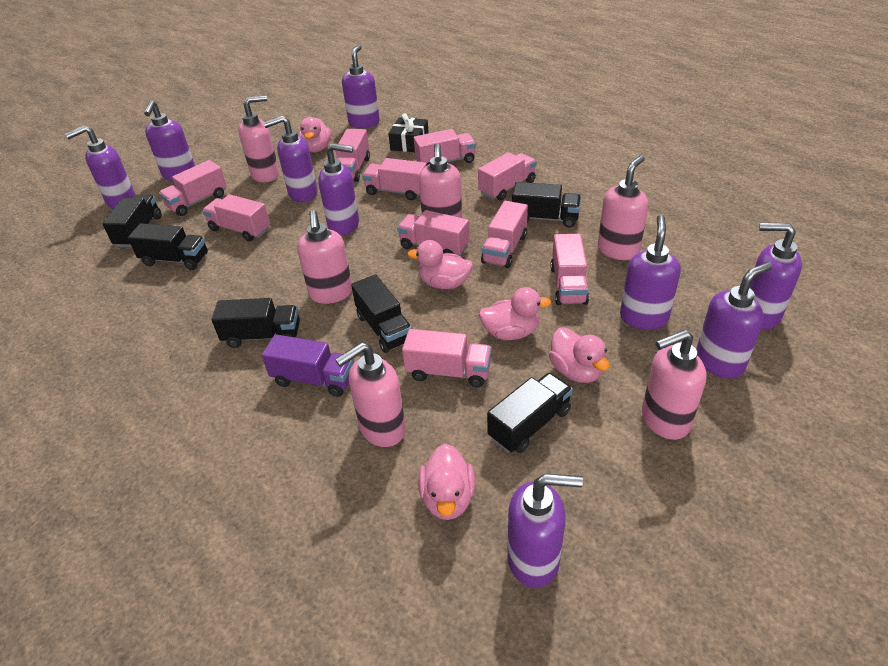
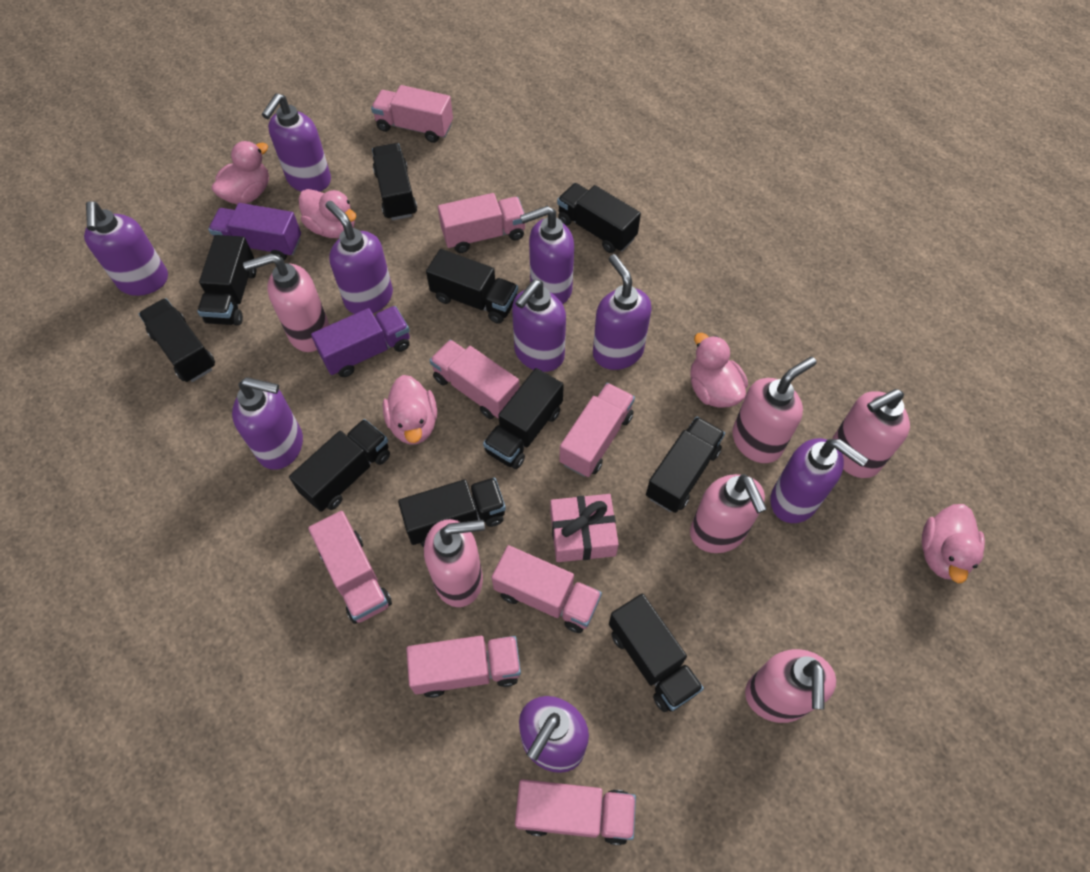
black gift: 1 -> 0
black truck: 6 -> 10
pink gift: 0 -> 1
pink truck: 10 -> 8
purple truck: 1 -> 2

